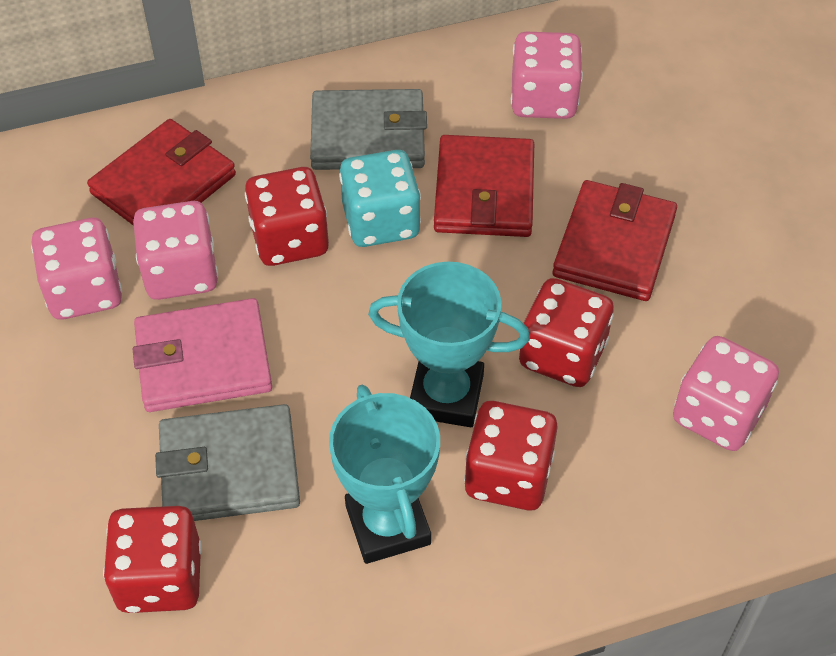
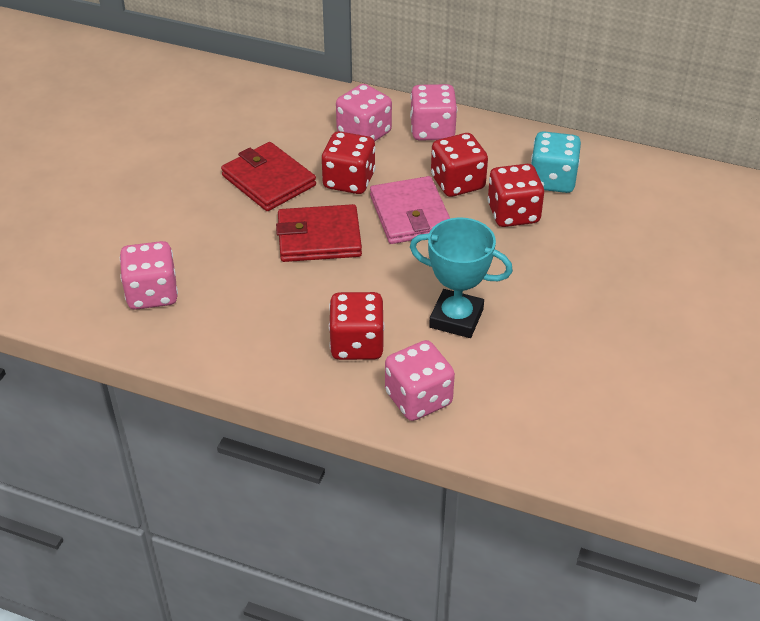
grey wallet: 2 -> 0
red wallet: 3 -> 2
turquoise trophy: 2 -> 1

